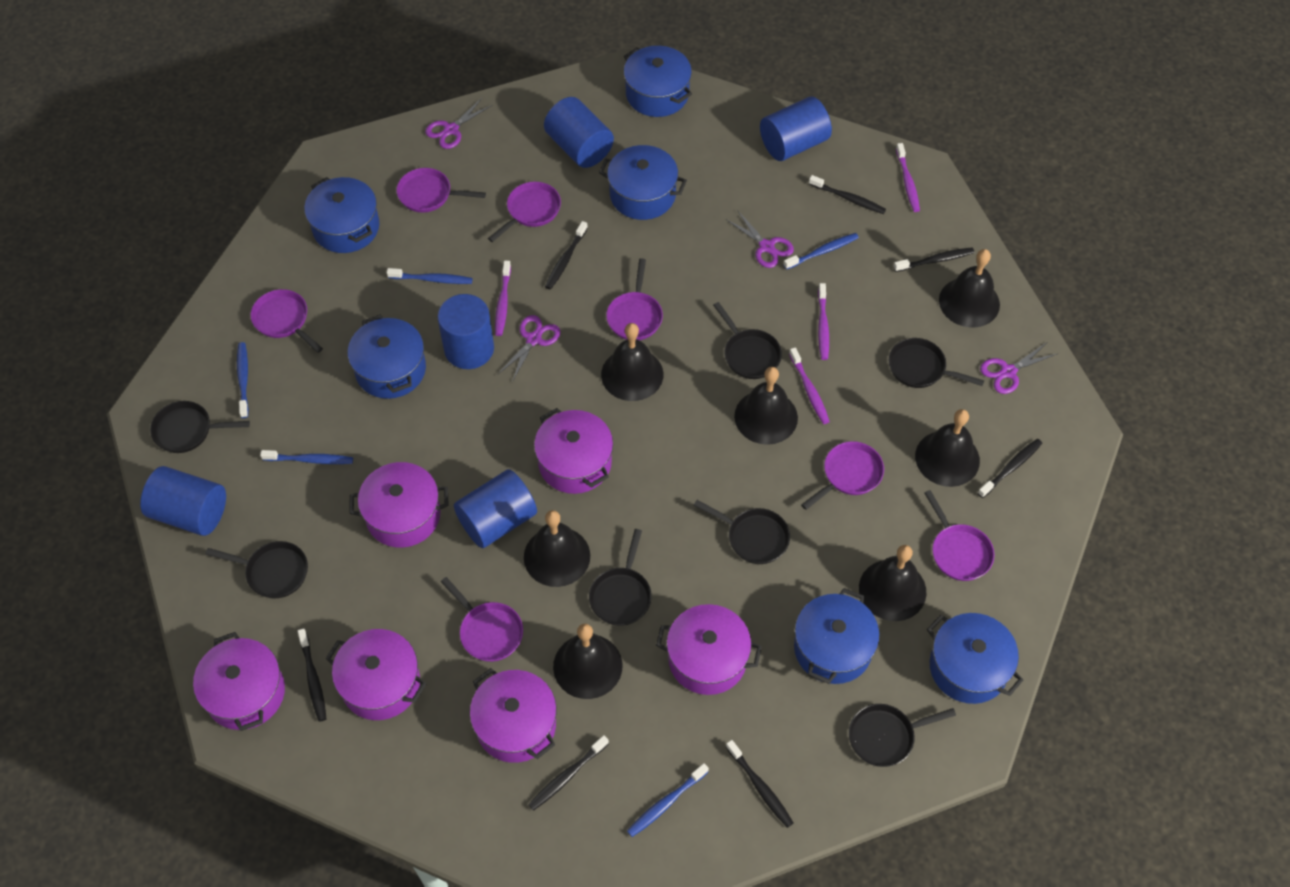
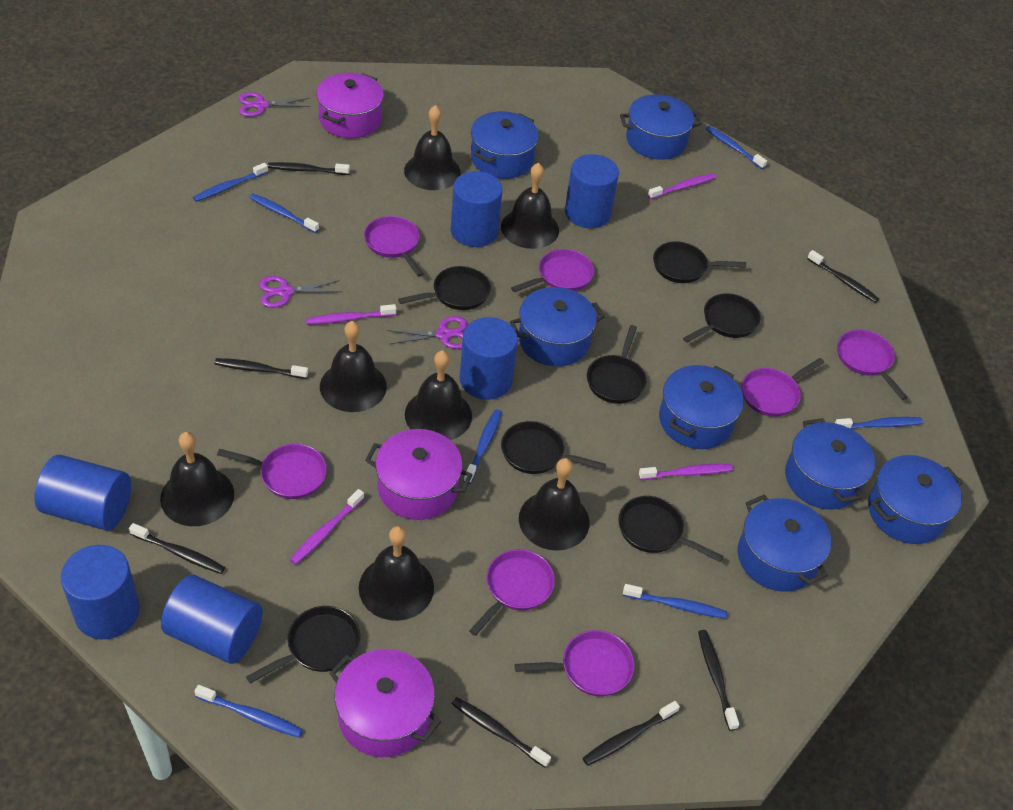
blue cylinder: 5 -> 6
blue pot: 6 -> 7
blue toothbrush: 5 -> 7
purple pot: 6 -> 3
purple scissors: 4 -> 3

